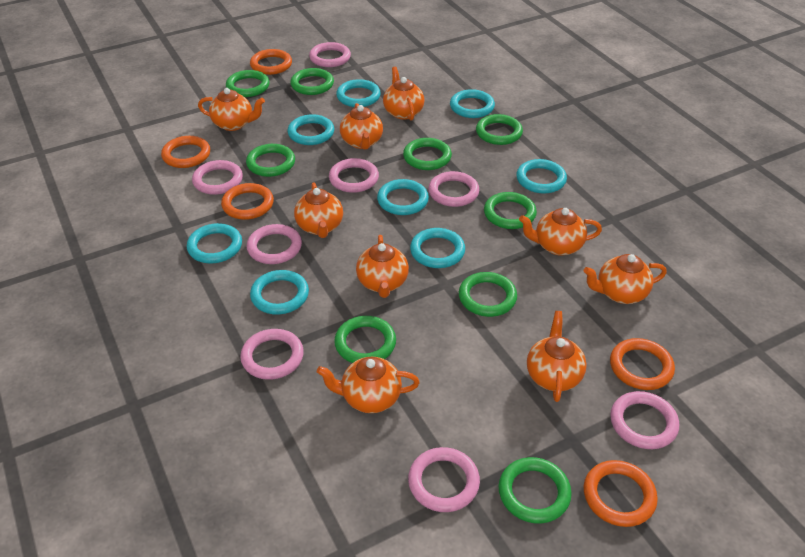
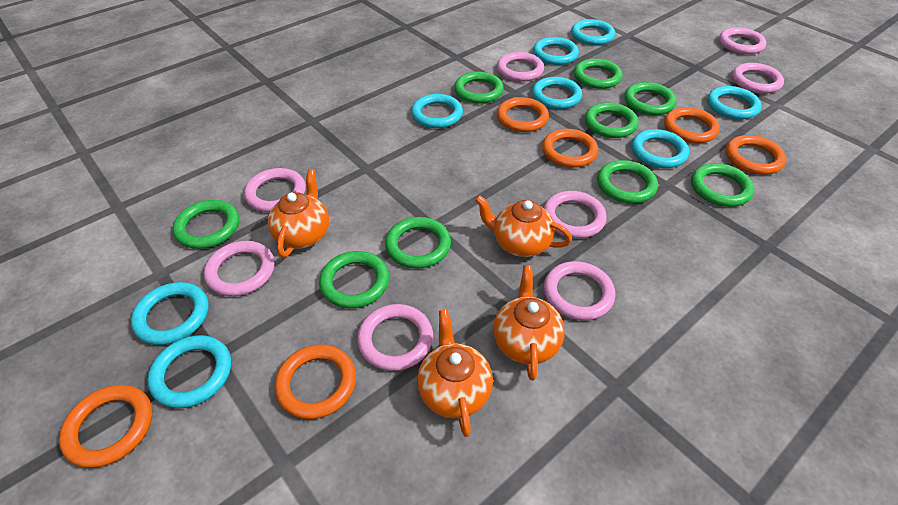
orange ring: 5 -> 6
orange teapot: 9 -> 4

